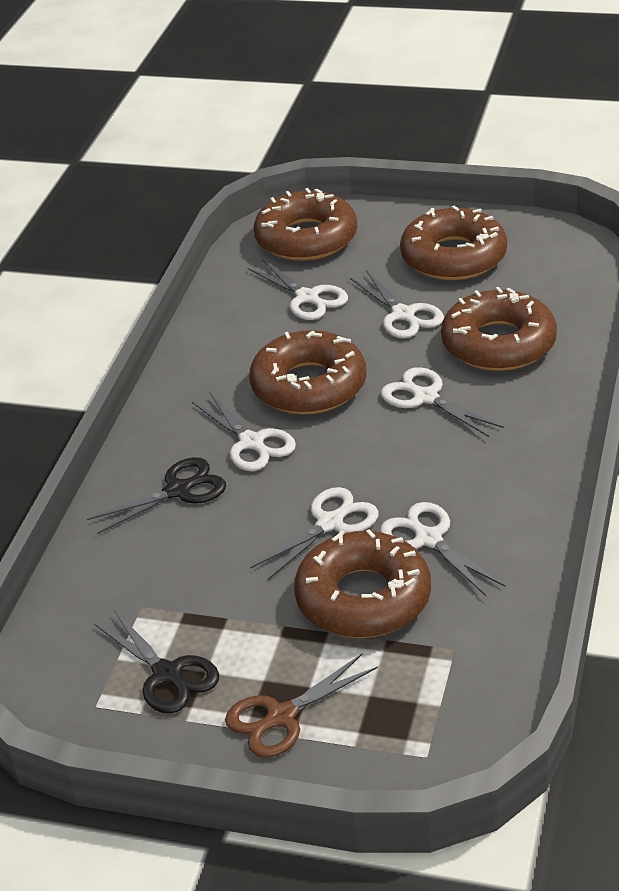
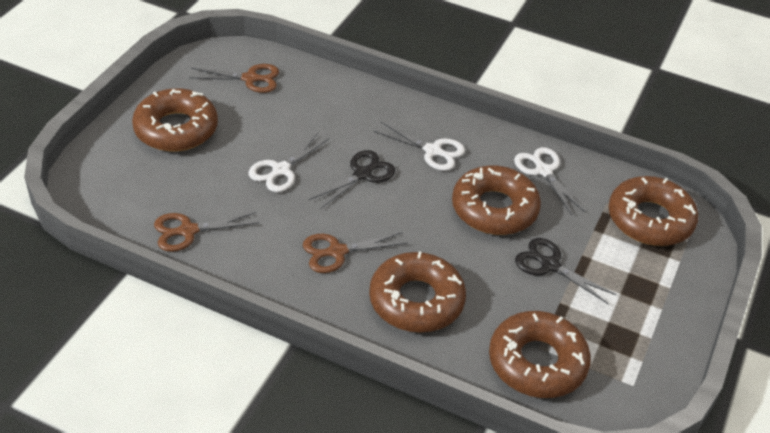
brown scissors: 1 -> 3
white scissors: 6 -> 3

